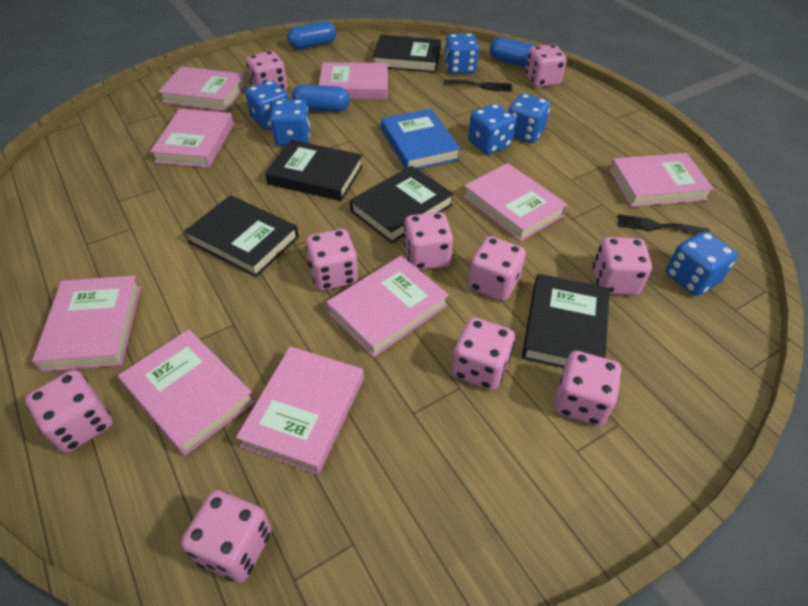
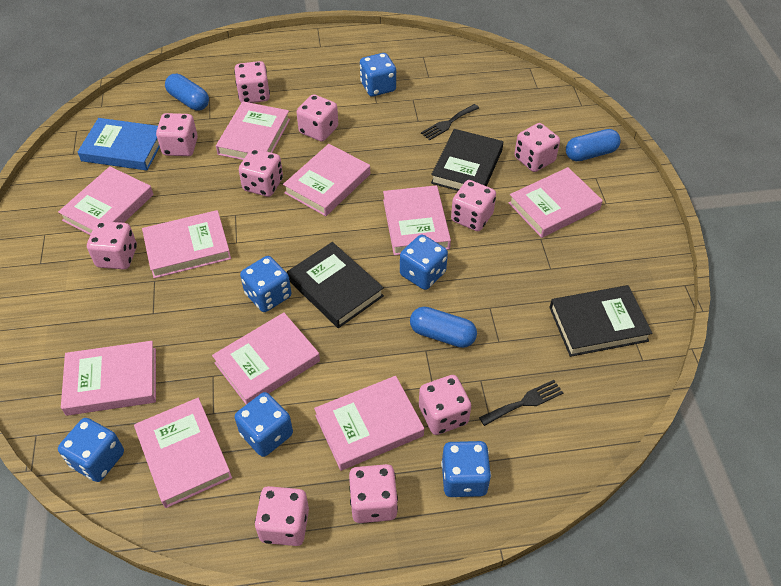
black book: 5 -> 3
pink book: 9 -> 10

